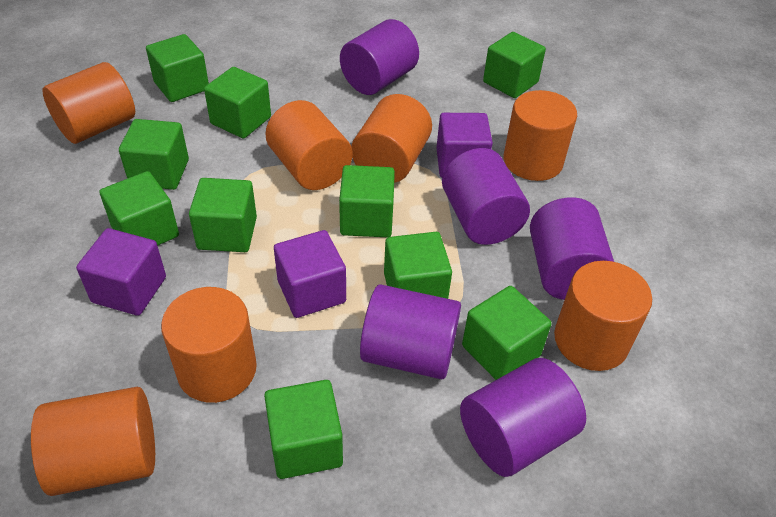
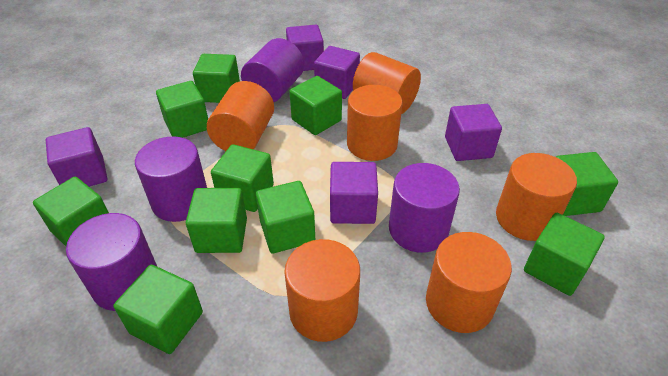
orange cylinder: 7 -> 6
purple cube: 3 -> 5
purple cylinder: 5 -> 4

